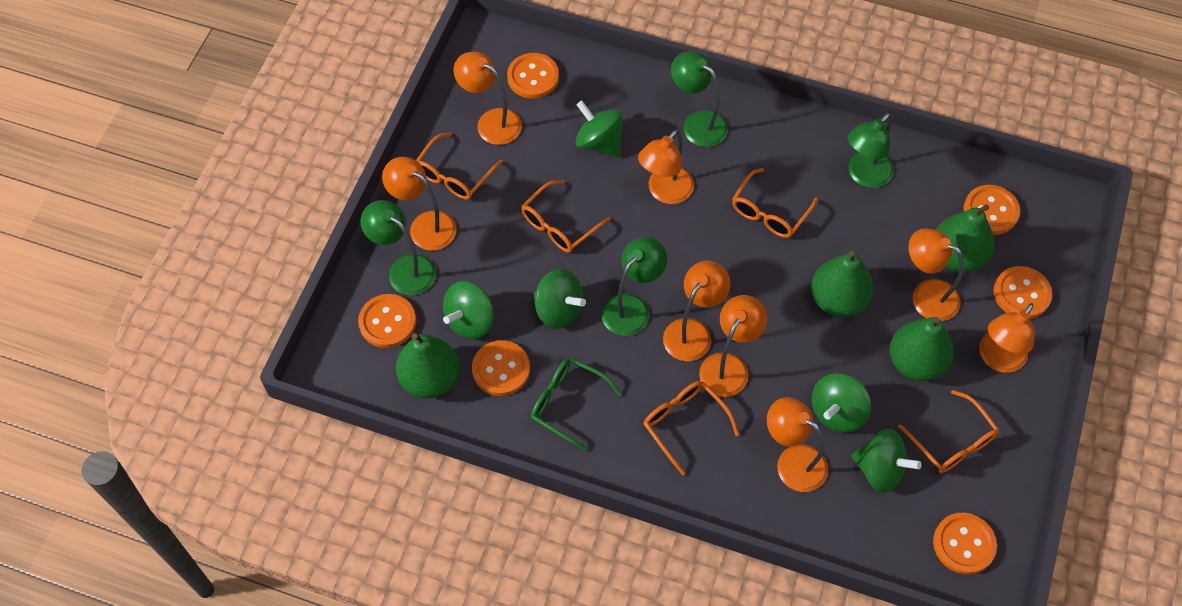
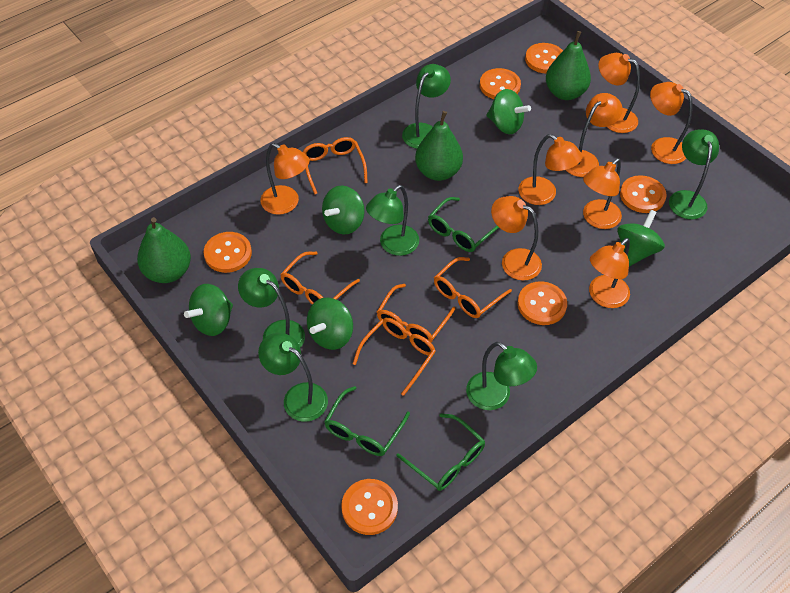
green glasses: 1 -> 3
green lamp: 4 -> 6
green pear: 4 -> 3

